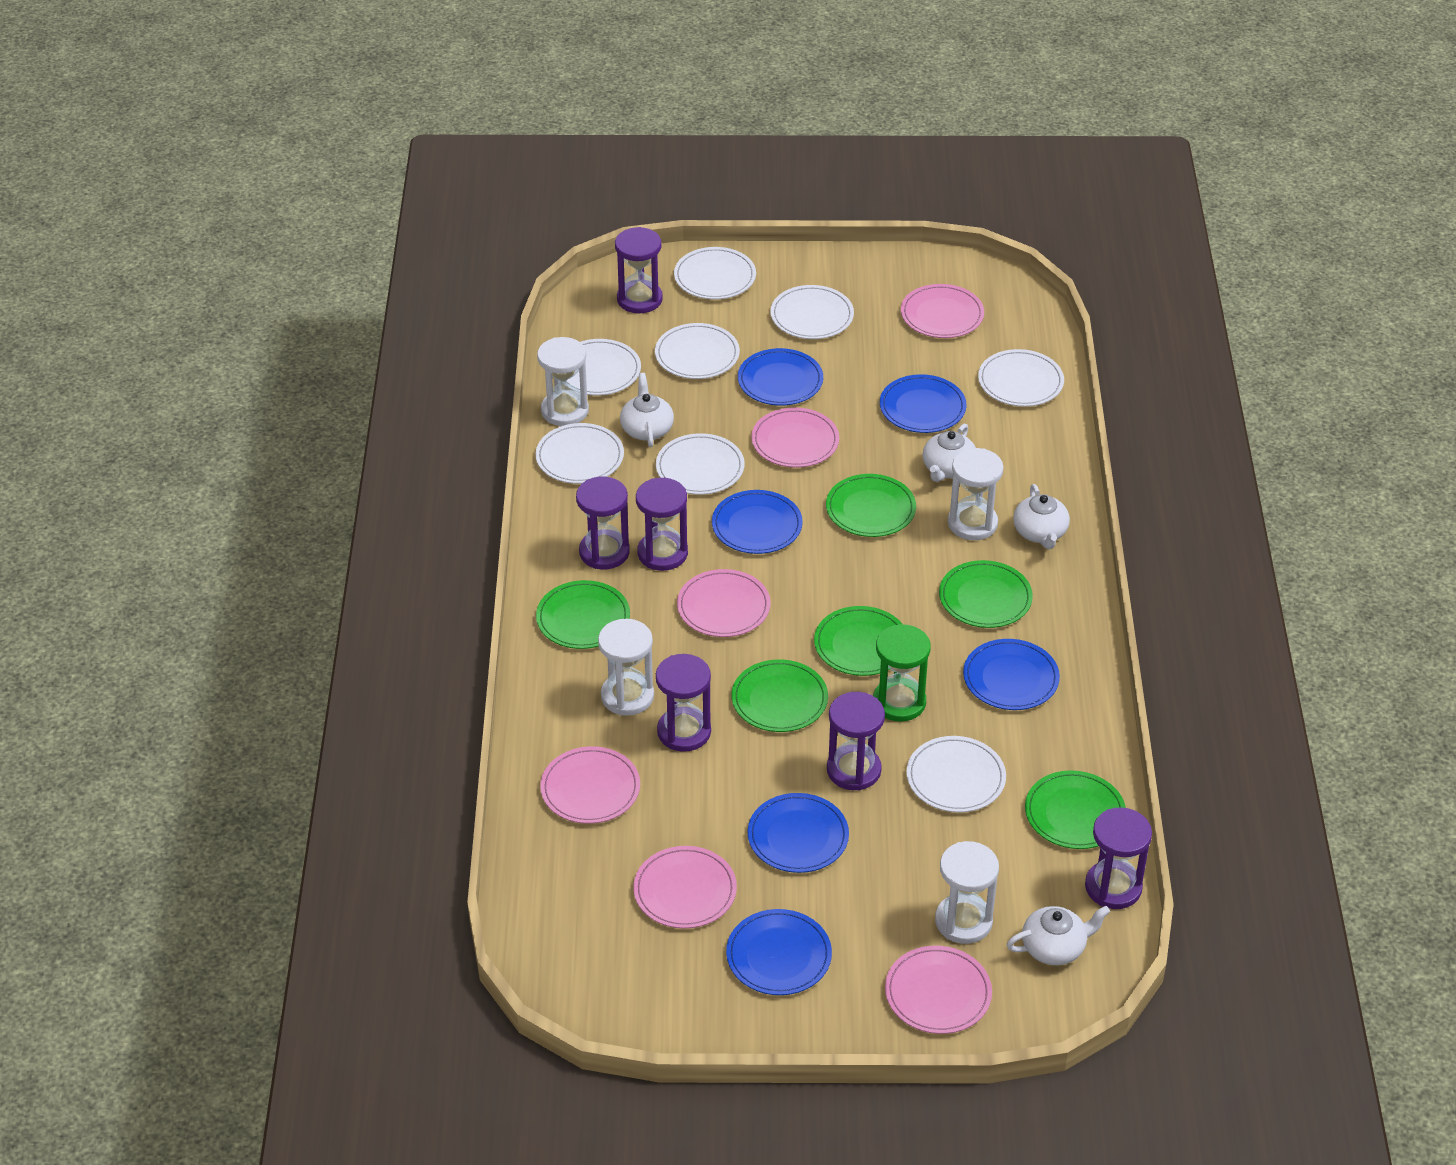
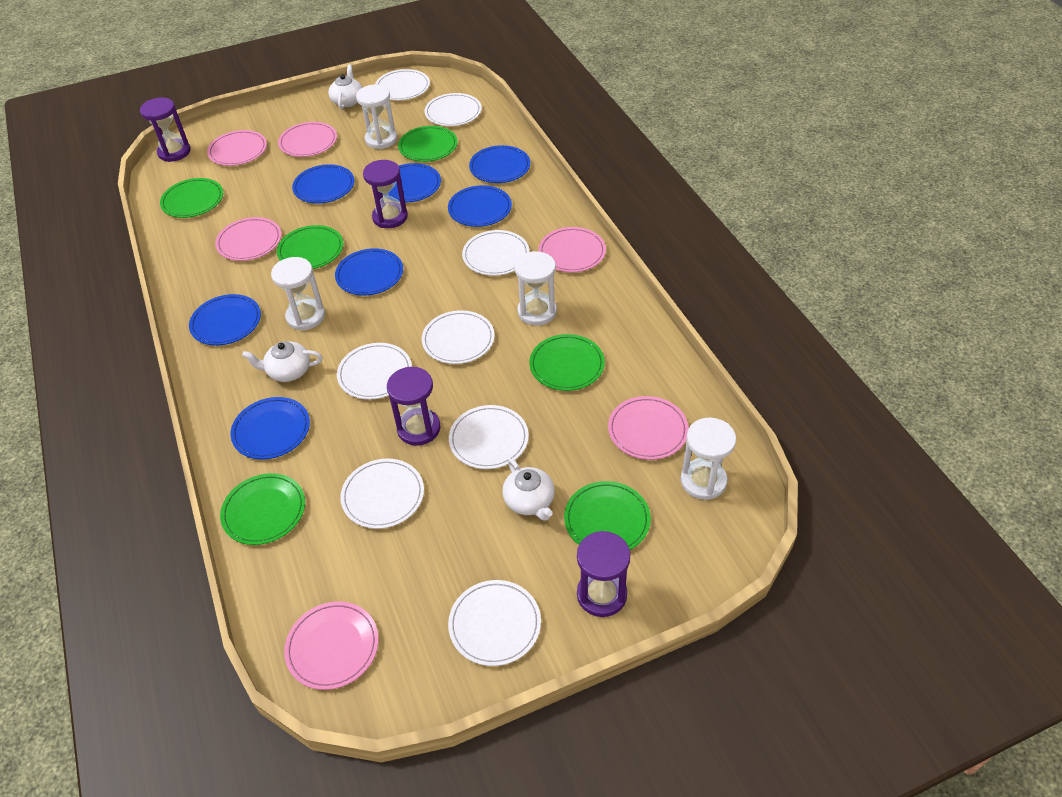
blue plate: 6 -> 7
green hourglass: 1 -> 0
purple hourglass: 6 -> 4
white teapot: 4 -> 3

